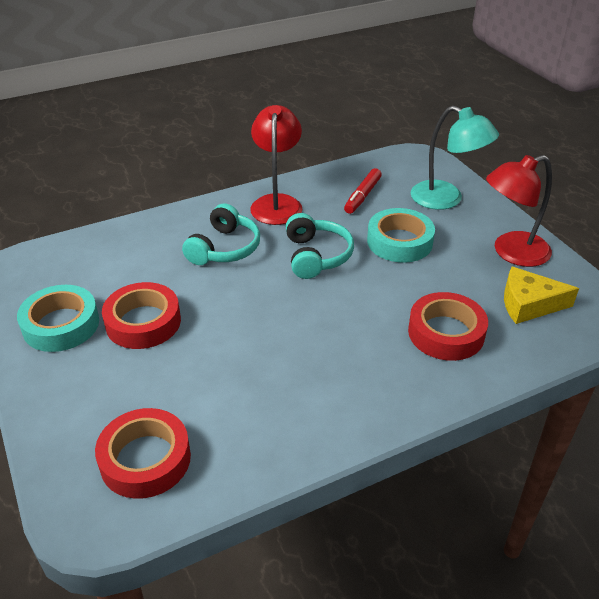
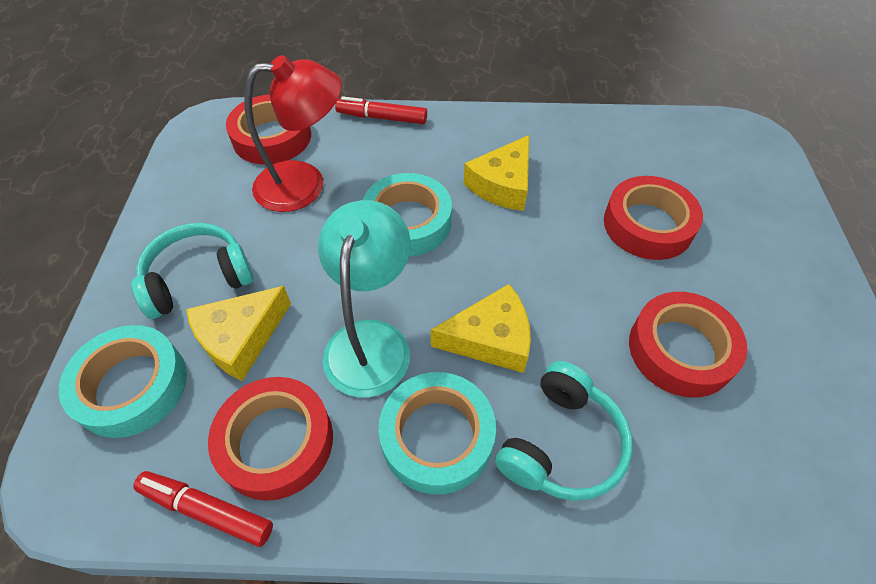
red lamp: 2 -> 1
red marker: 1 -> 2
red tape: 3 -> 4
turquoise tape: 2 -> 3
yellow cheese: 1 -> 3

